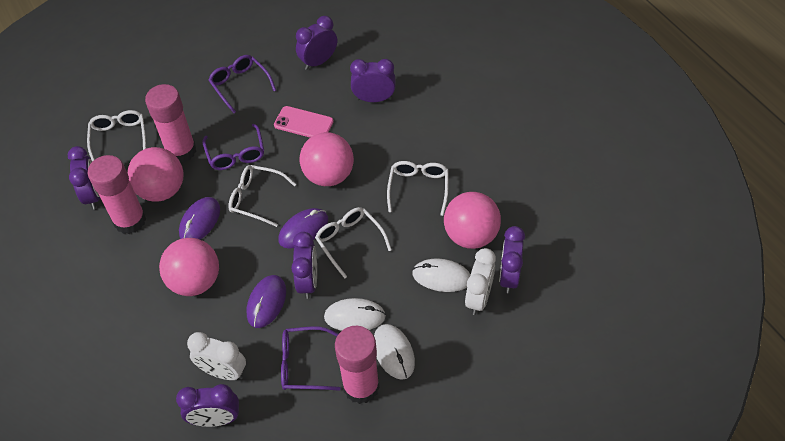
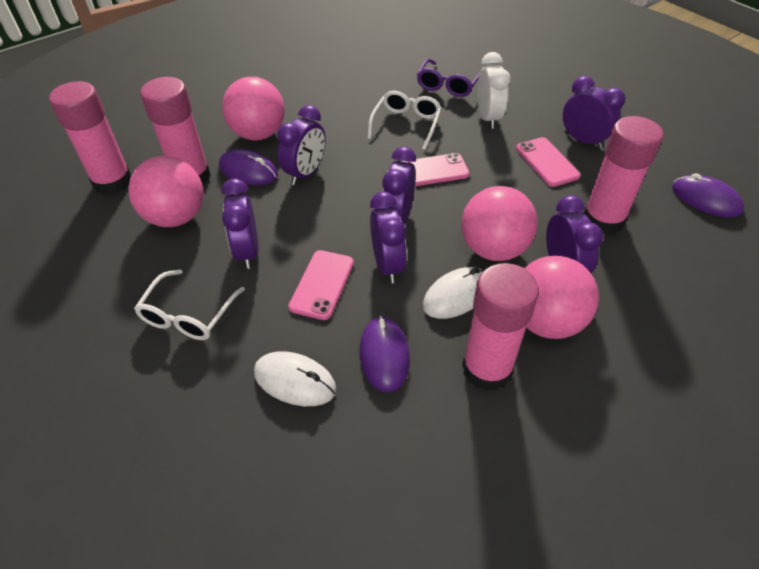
pink glue stick: 3 -> 4
pink phone: 1 -> 3
purple glasses: 3 -> 1
white clock: 2 -> 1
white glasses: 4 -> 2
white mouse: 3 -> 2

